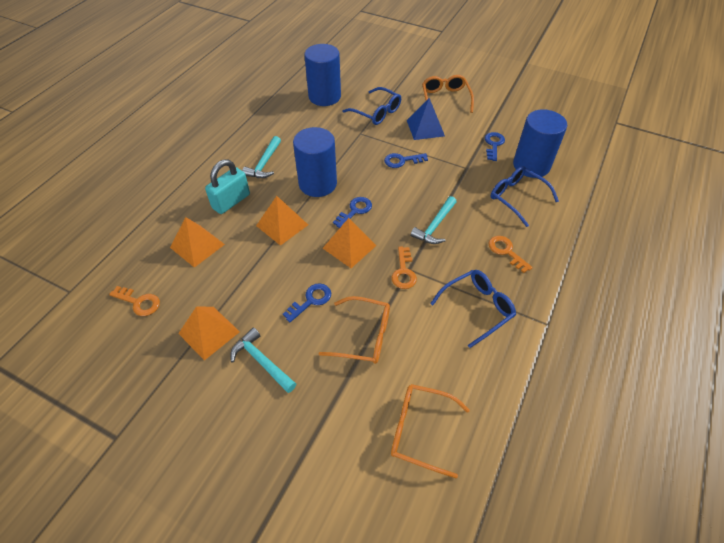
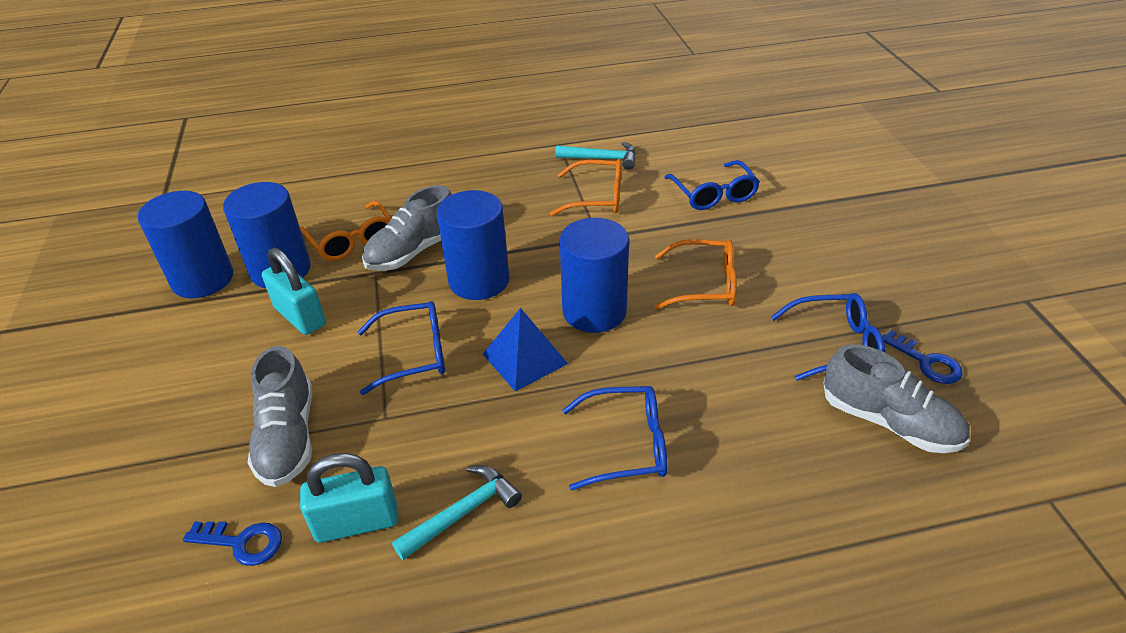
blue cylinder: 3 -> 4
blue glasses: 3 -> 4
blue key: 4 -> 2
grey shoe: 0 -> 3
orange key: 3 -> 0
orange pyramid: 4 -> 0
turquoise hammer: 3 -> 2
turquoise padlock: 1 -> 2

